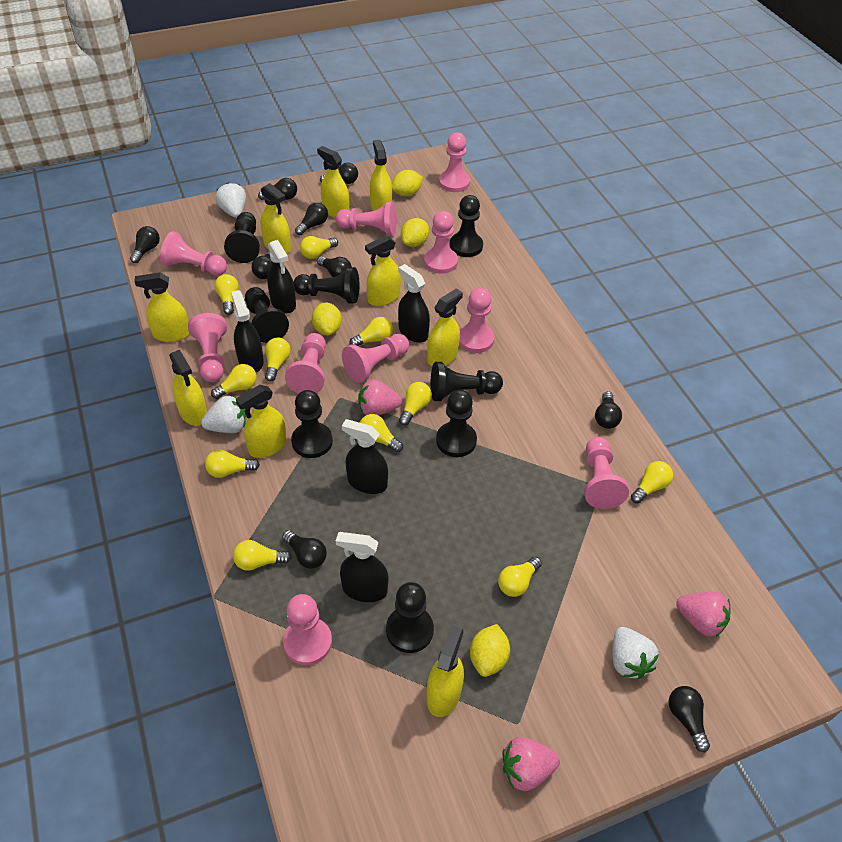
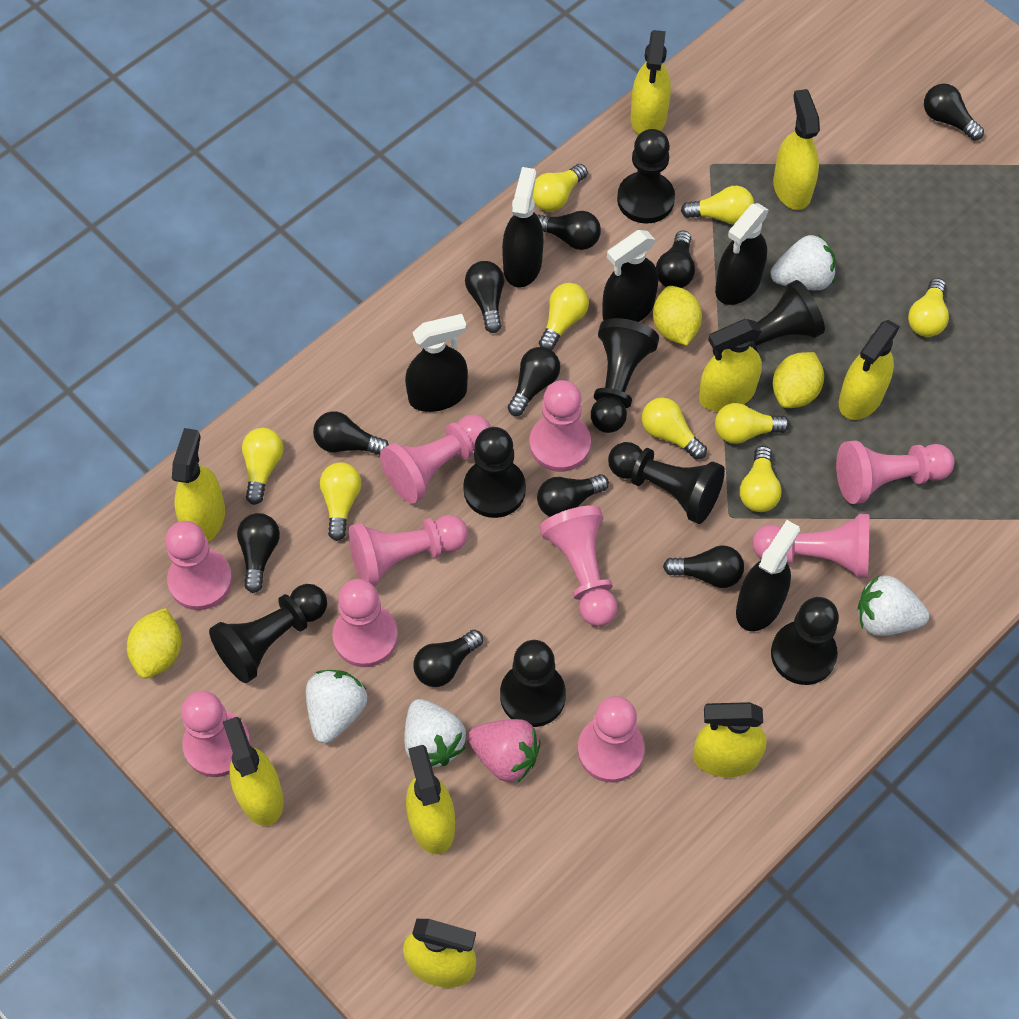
black light bulb: 9 -> 10
pink strawberry: 3 -> 1
white strawberry: 3 -> 4
yellow lemon: 4 -> 3
yellow light bulb: 11 -> 9

